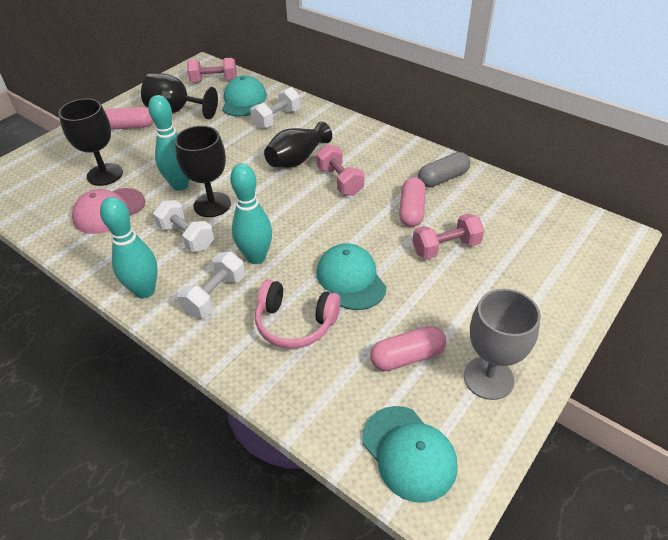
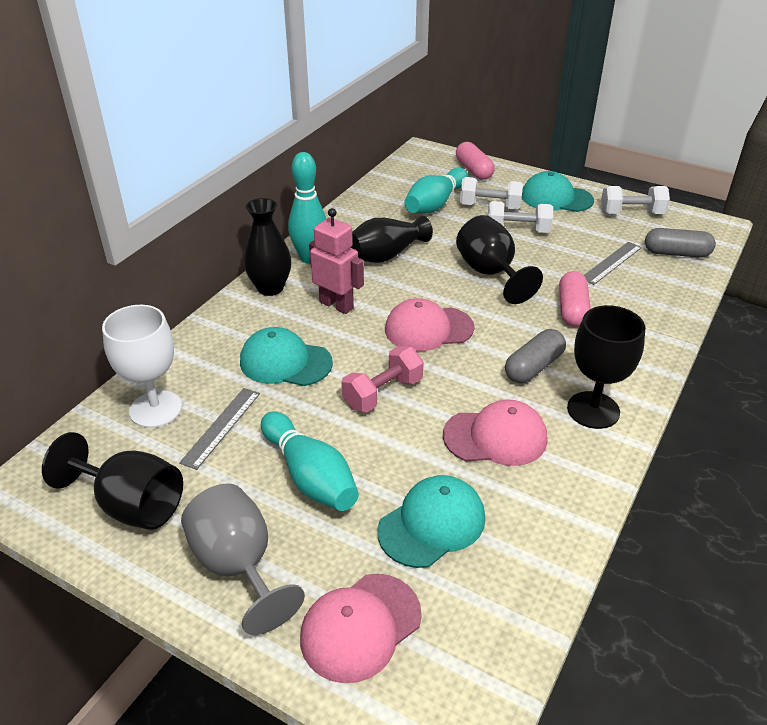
black vase: 1 -> 2
grey capsule: 1 -> 2
grey ruler: 0 -> 2
pink cap: 1 -> 3
pink capsule: 3 -> 2
pink dumbbell: 3 -> 1
pink headphones: 1 -> 0
pink robot: 0 -> 1
white goblet: 0 -> 1

